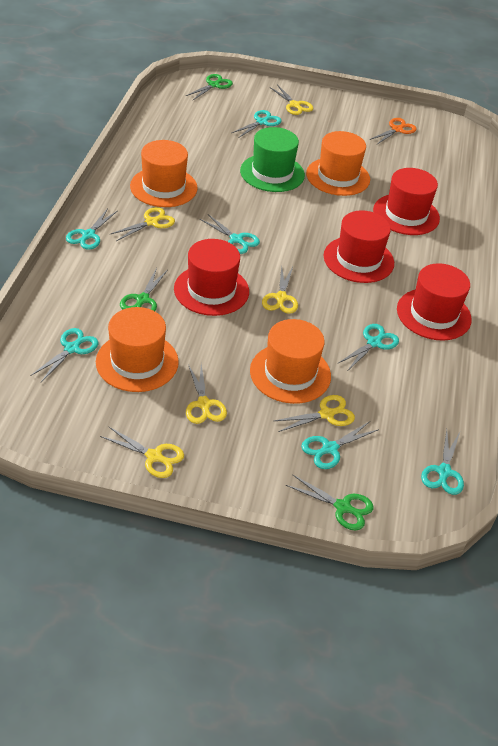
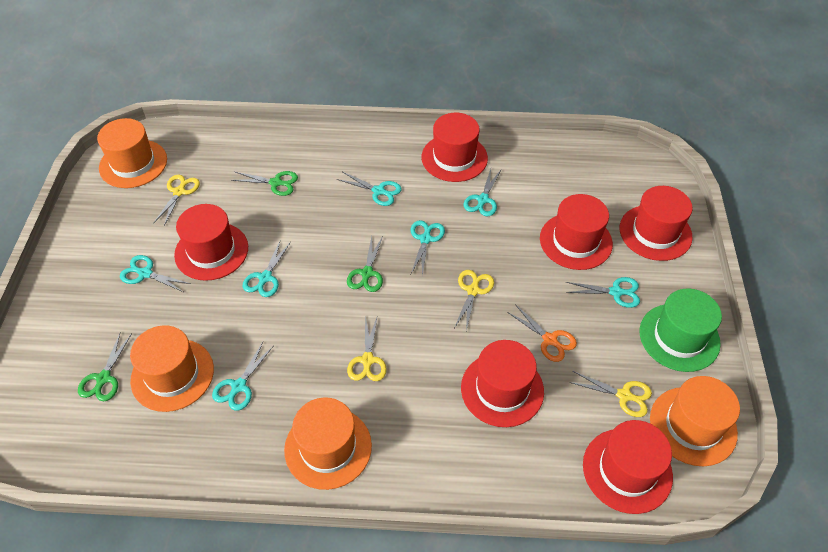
red hat: 4 -> 6
yellow scissors: 6 -> 4

